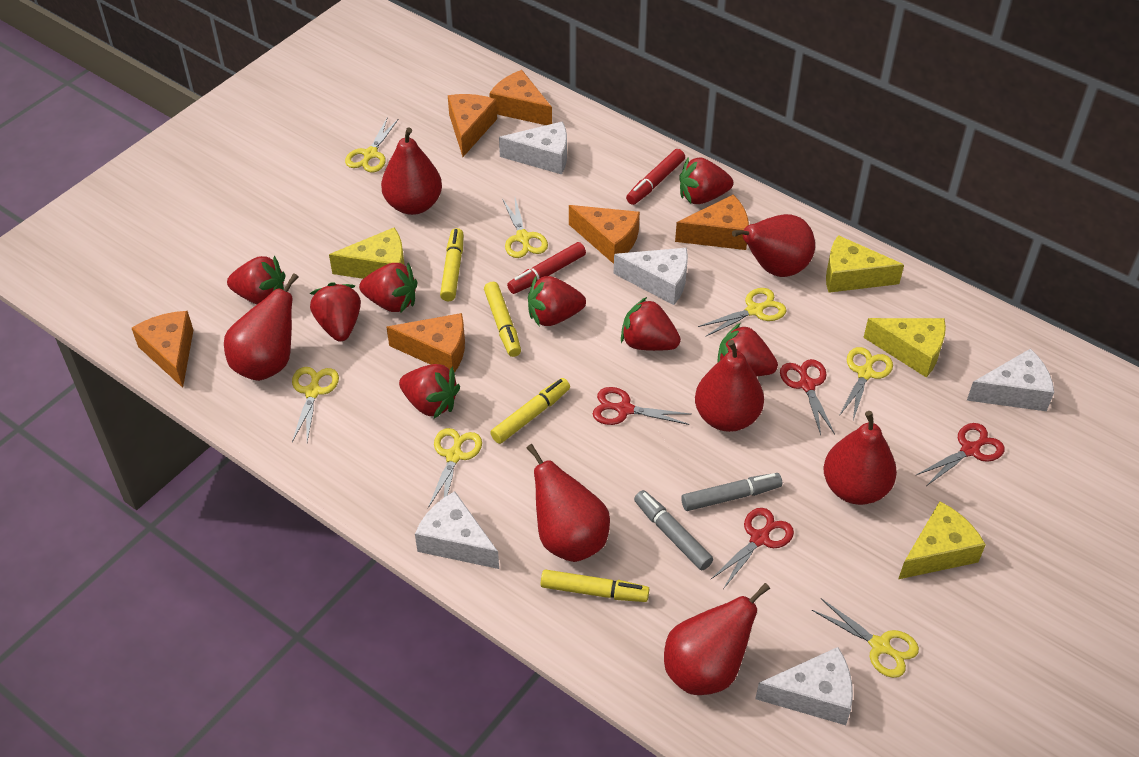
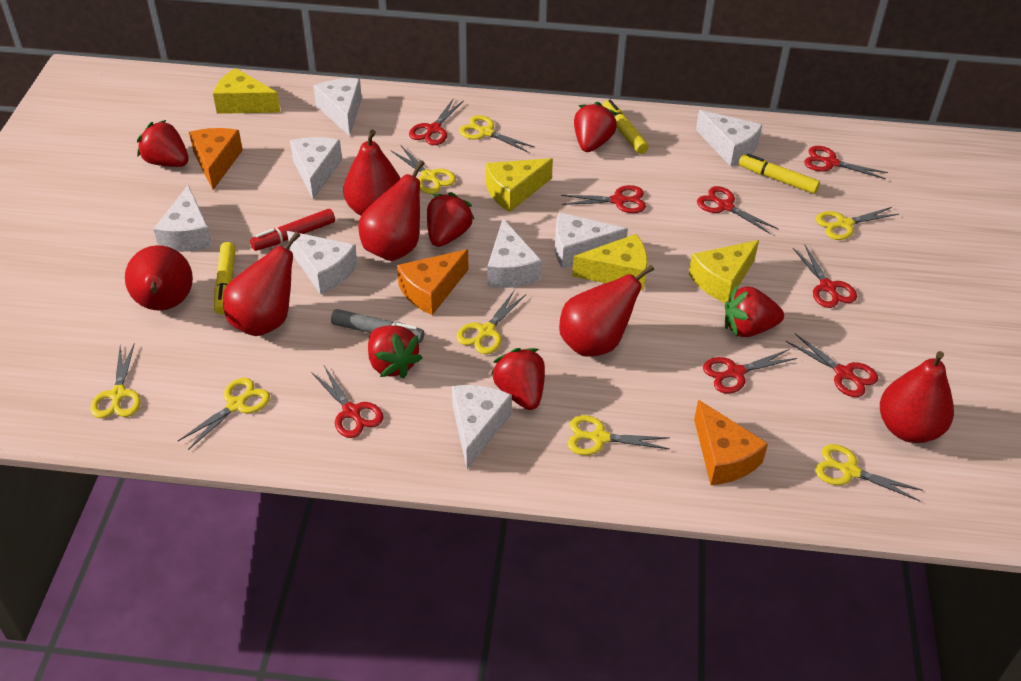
grey marker: 2 -> 1
orange cheese: 6 -> 3
red marker: 2 -> 1
red pear: 7 -> 6
red scissors: 4 -> 8
red strawberry: 8 -> 6
white cheese: 5 -> 8
yellow marker: 4 -> 3
yellow scissors: 7 -> 8

